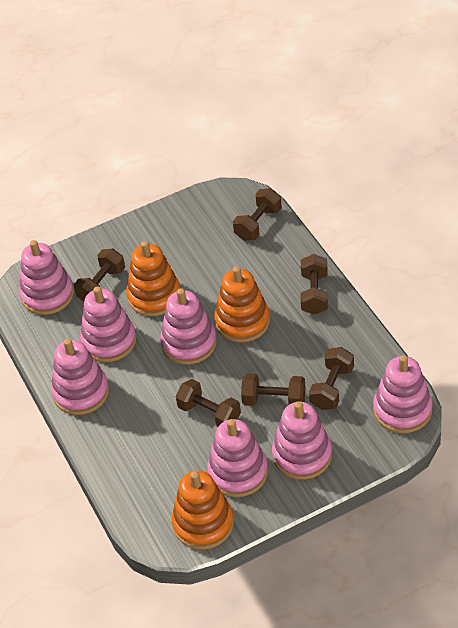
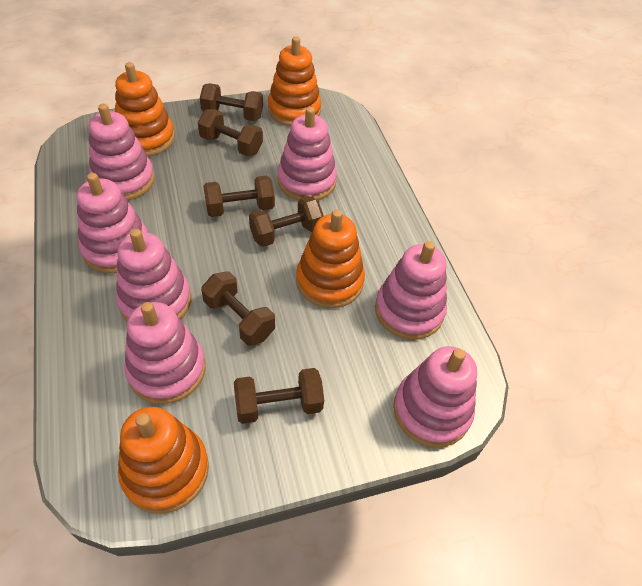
orange stacking toy: 3 -> 4

